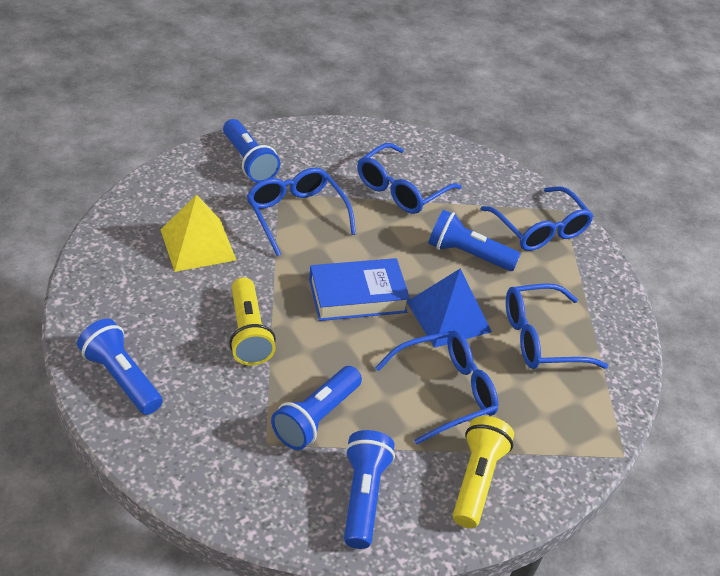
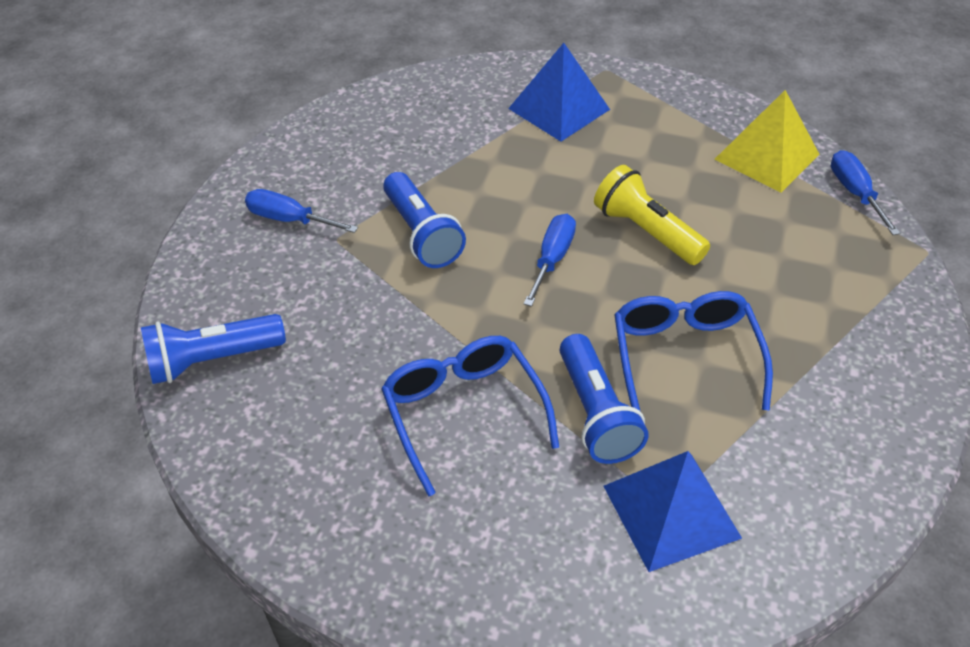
blue book: 1 -> 0
blue flashlight: 5 -> 3
blue glasses: 5 -> 2
blue pyramid: 1 -> 2
blue screwdriver: 0 -> 3
yellow flashlight: 2 -> 1

